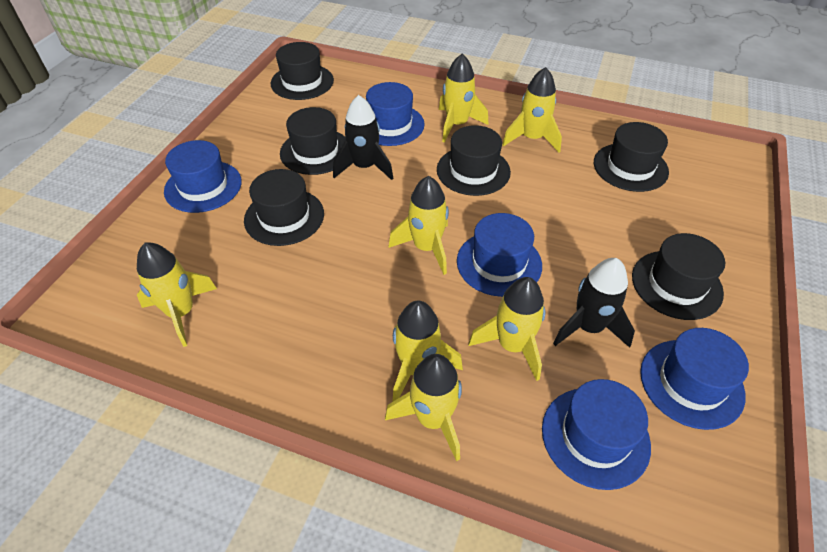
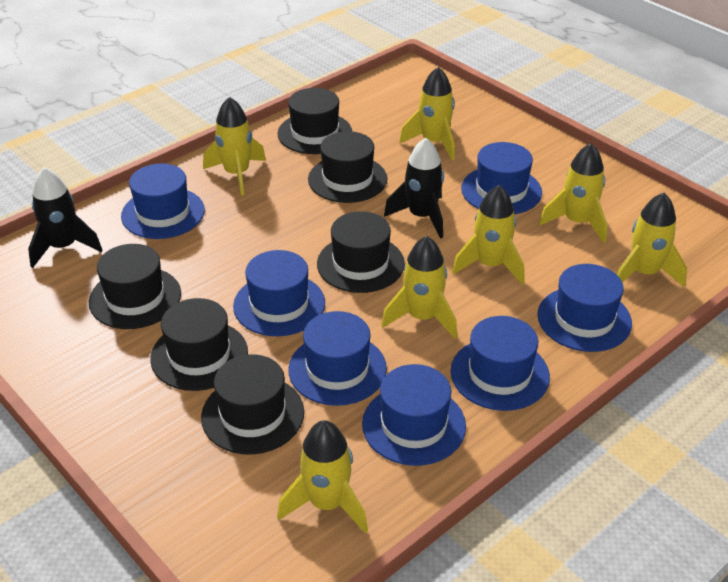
blue hat: 5 -> 7

